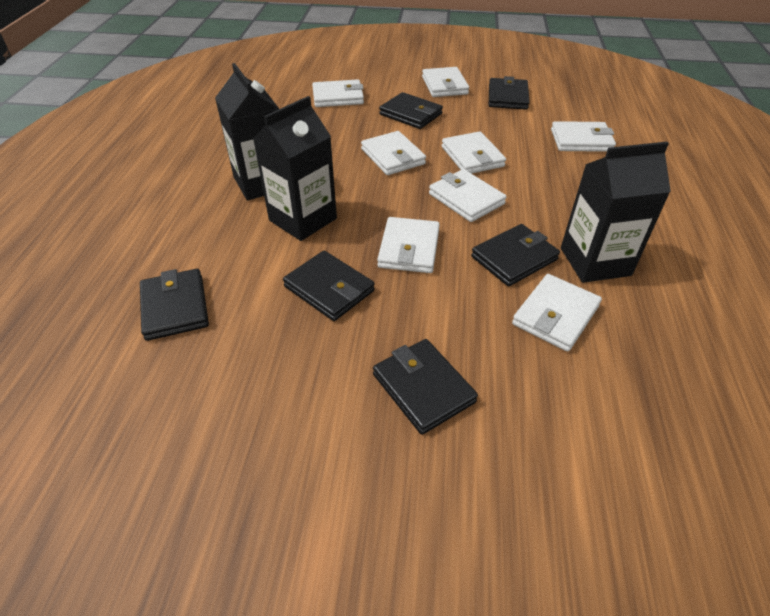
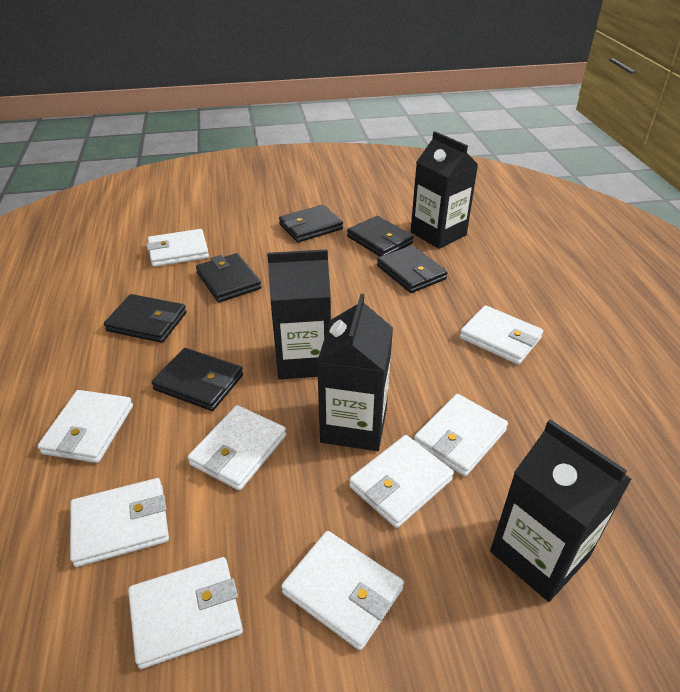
black carton: 3 -> 4
white wallet: 8 -> 9

